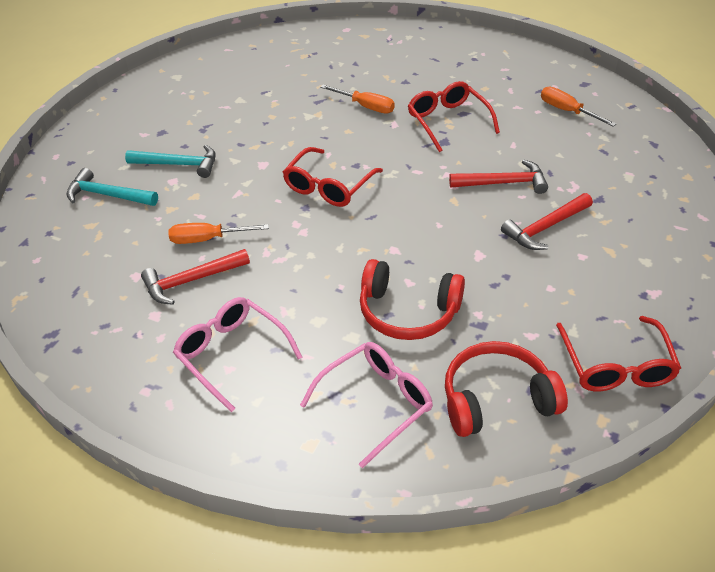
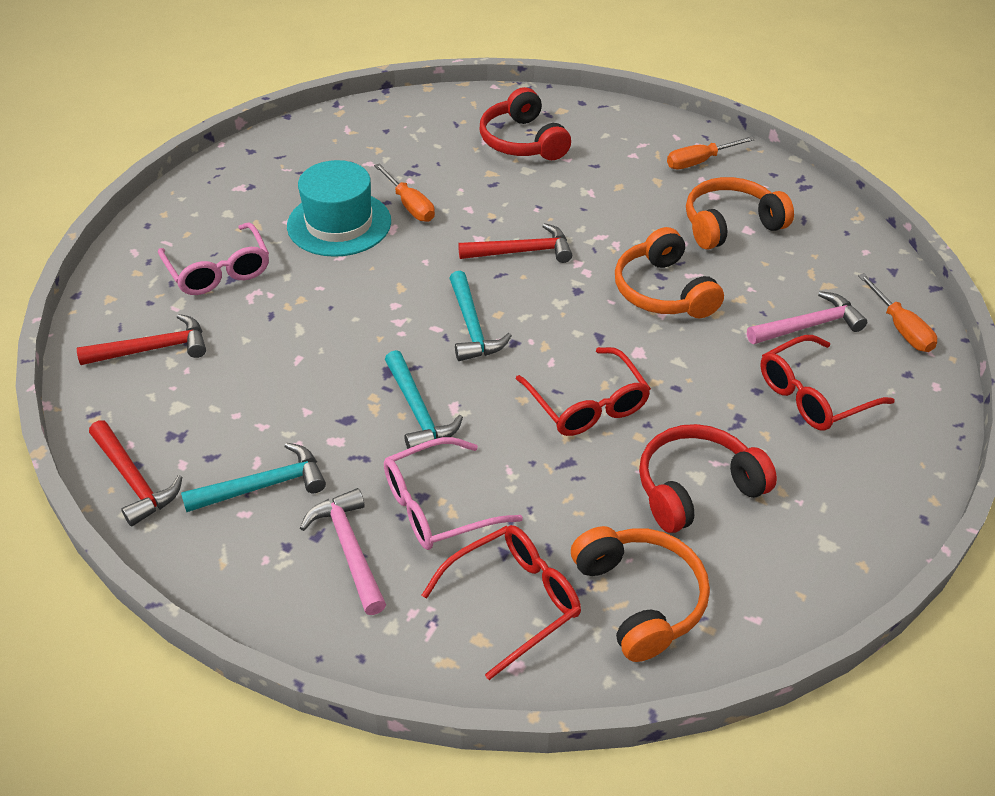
orange headphones: 0 -> 3
pink hammer: 0 -> 2
turquoise hammer: 2 -> 3
turquoise hat: 0 -> 1

